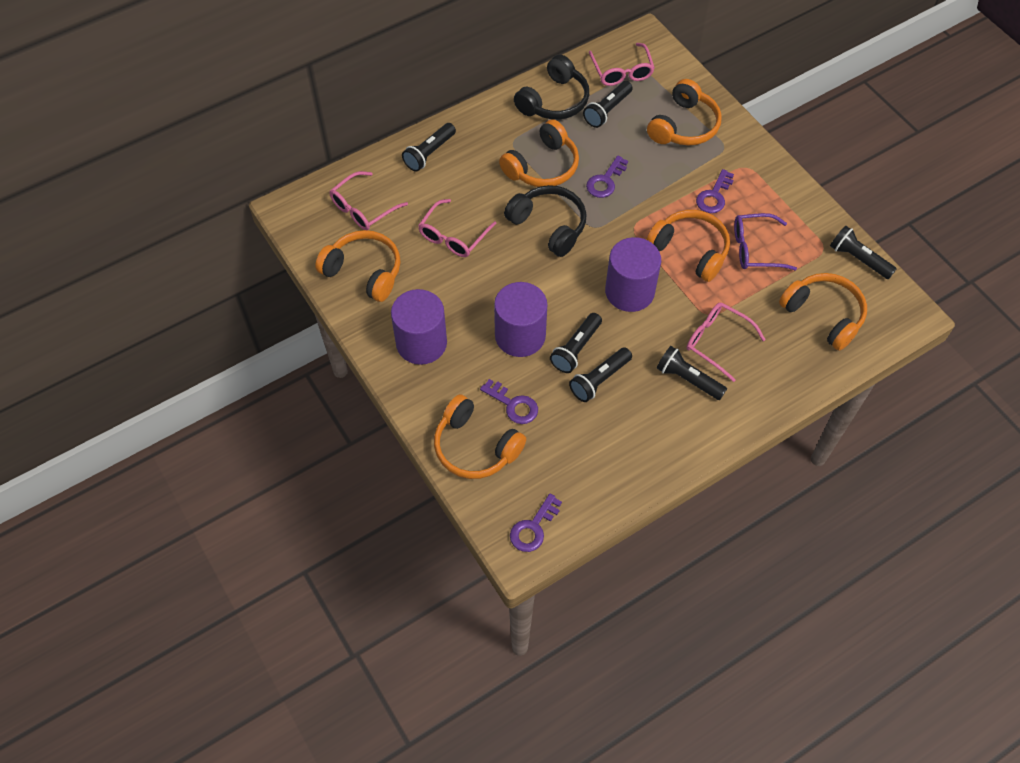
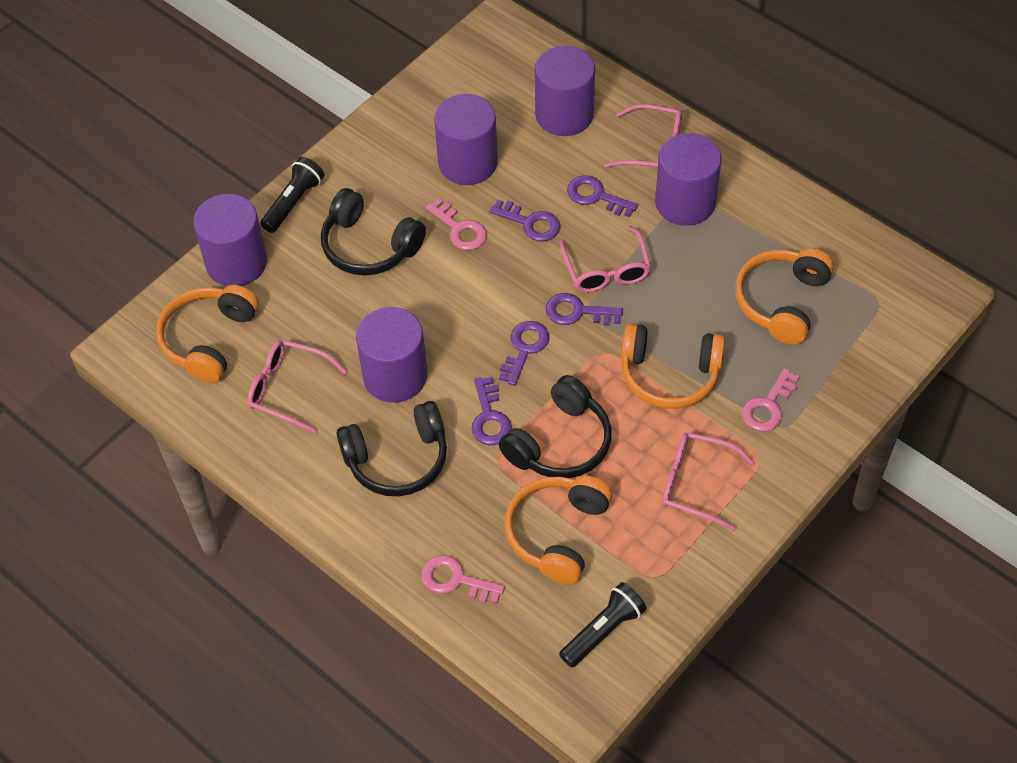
black flashlight: 6 -> 2
black headphones: 2 -> 3
orange headphones: 6 -> 4
pink key: 0 -> 3
purple cylinder: 3 -> 5
purple glasses: 1 -> 0
purple key: 4 -> 5

